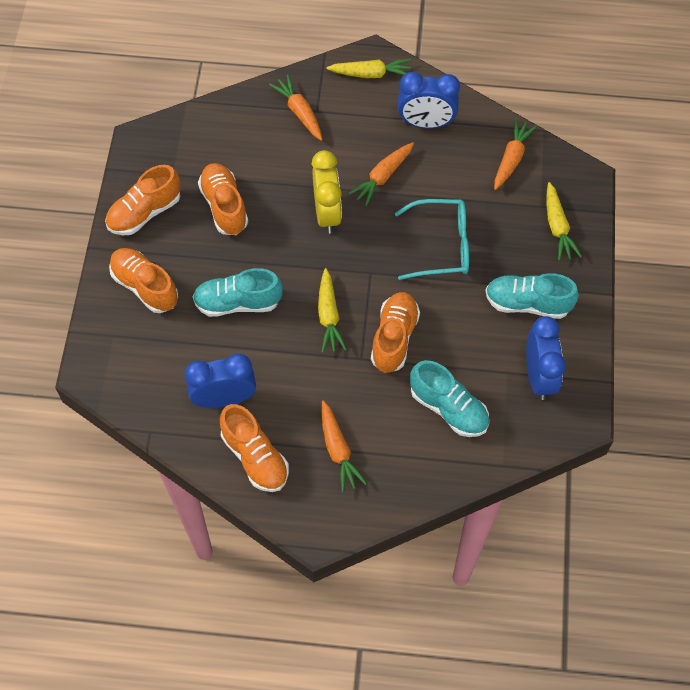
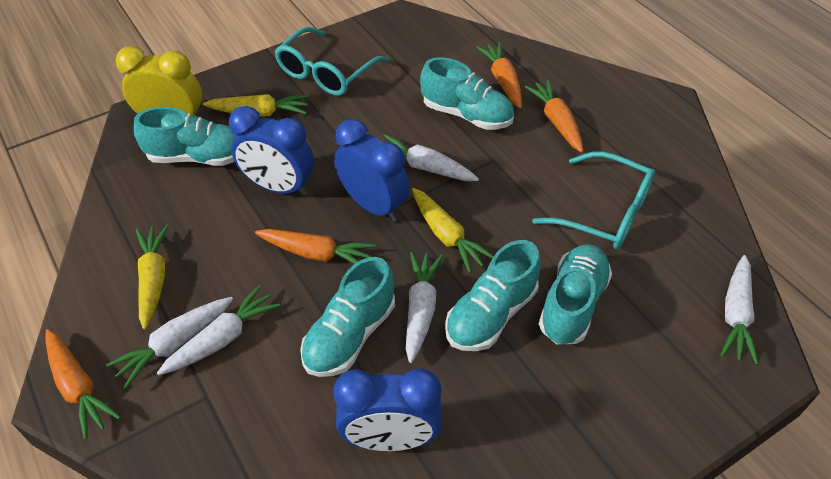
orange shoe: 5 -> 0
turquoise glasses: 1 -> 2
turquoise shoe: 3 -> 5
white carrot: 0 -> 5

